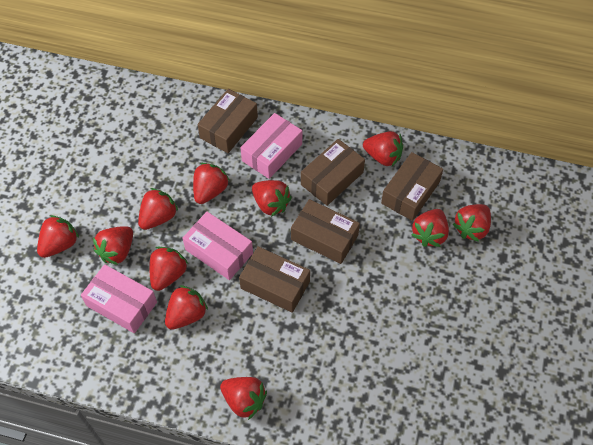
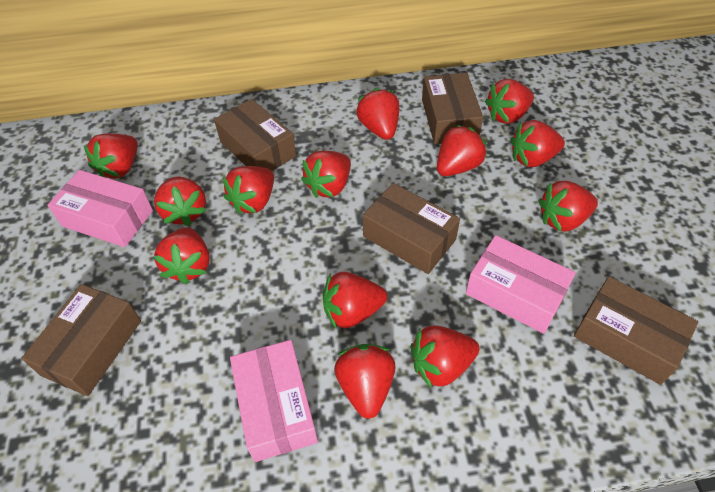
red strawberry: 11 -> 13

